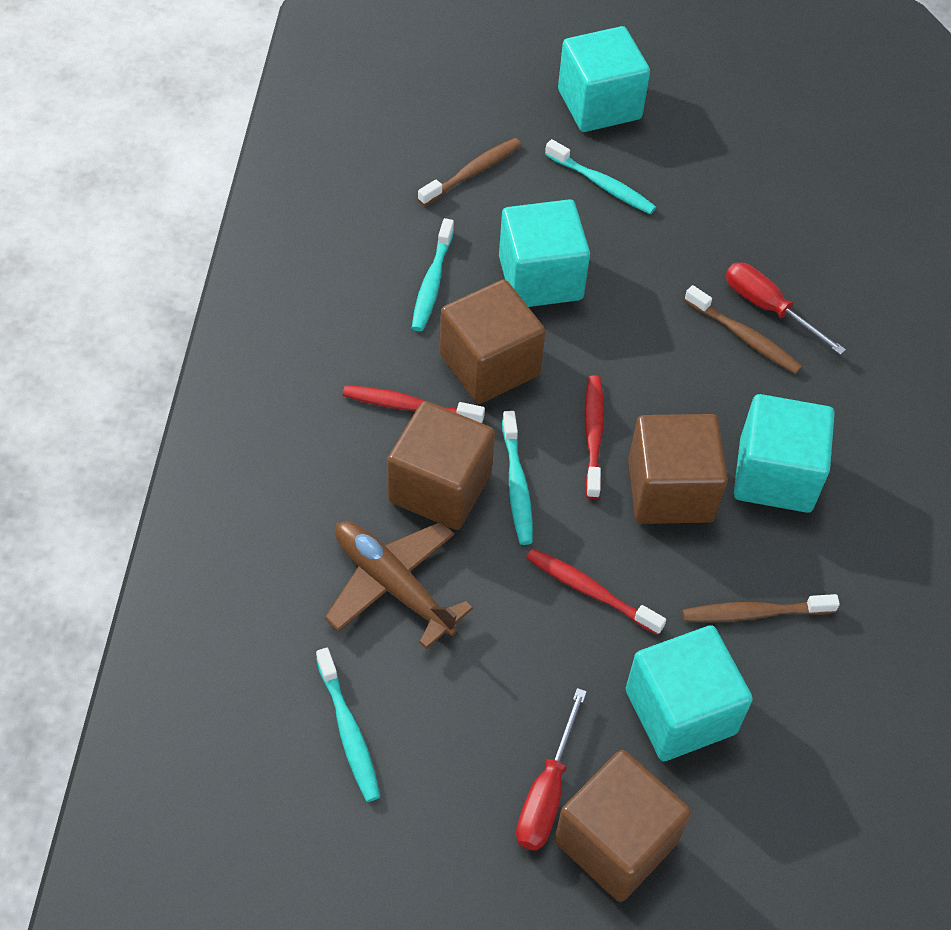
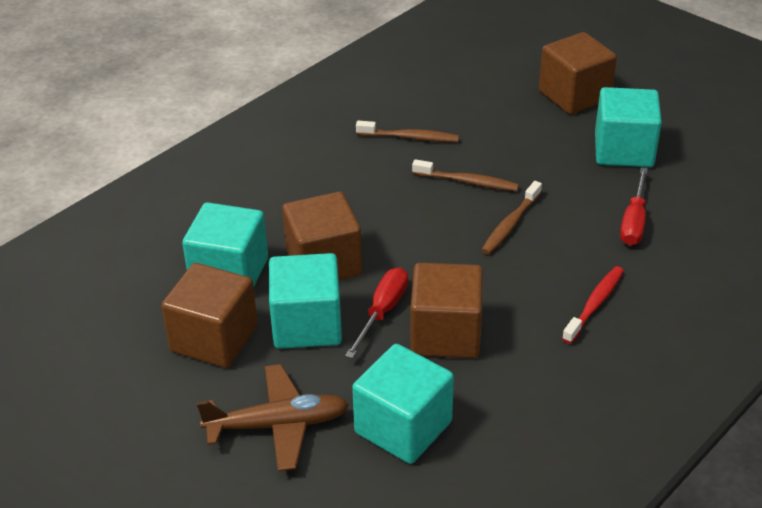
red toothbrush: 3 -> 1
turquoise toothbrush: 4 -> 0

